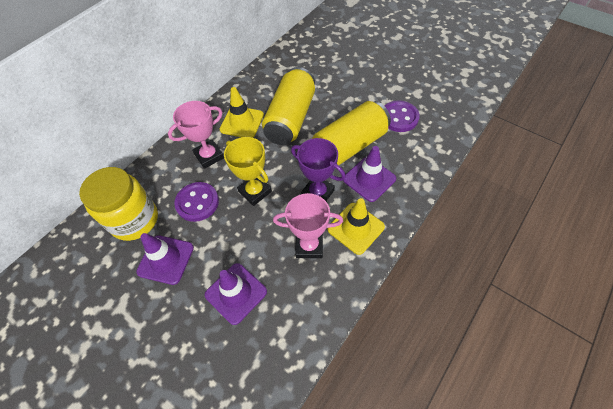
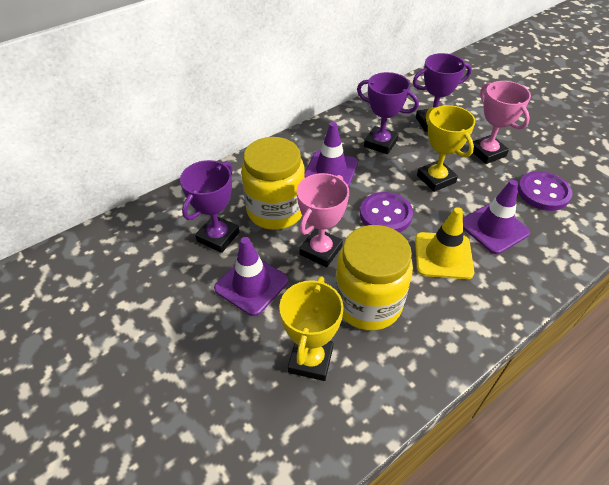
purple trophy: 1 -> 3
yellow can: 2 -> 0
yellow jar: 1 -> 2
yellow traffic cone: 2 -> 1
yellow trophy: 1 -> 2

